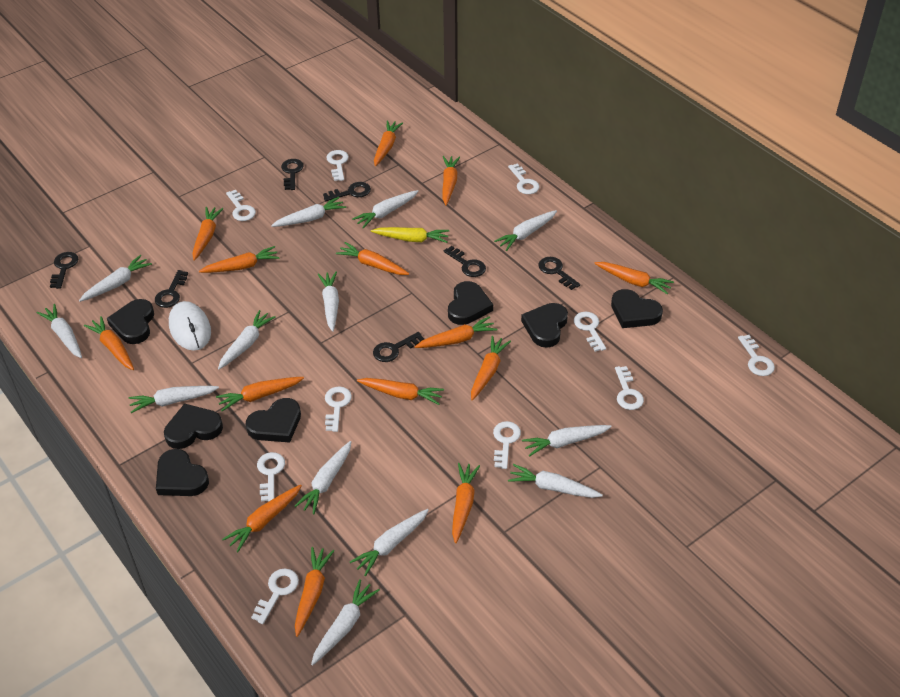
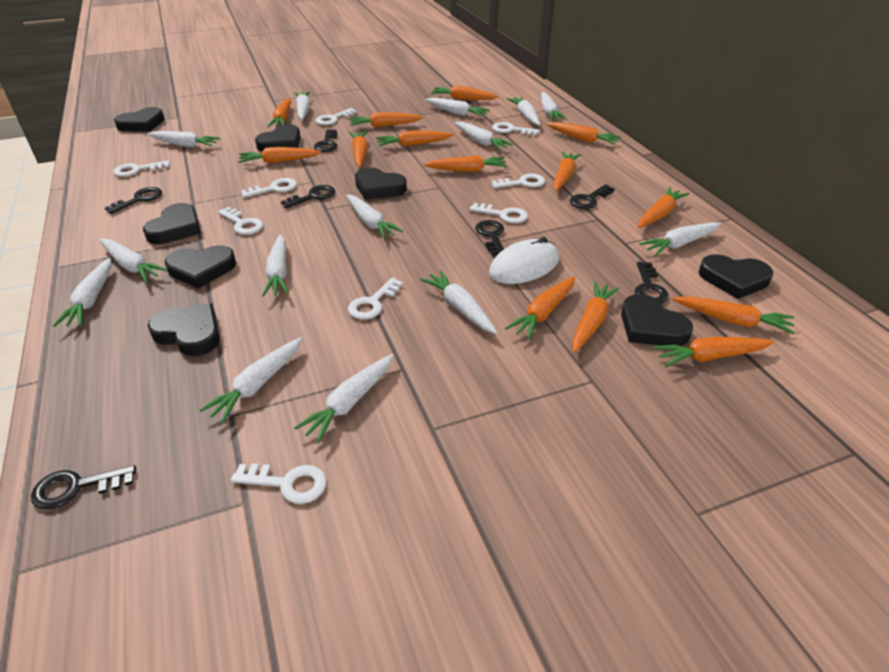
black heart: 7 -> 8
white carrot: 13 -> 14
white key: 10 -> 9
yellow carrot: 1 -> 0

